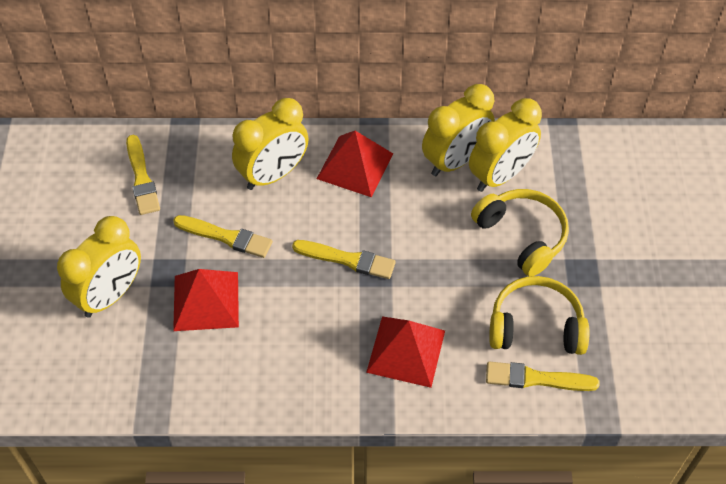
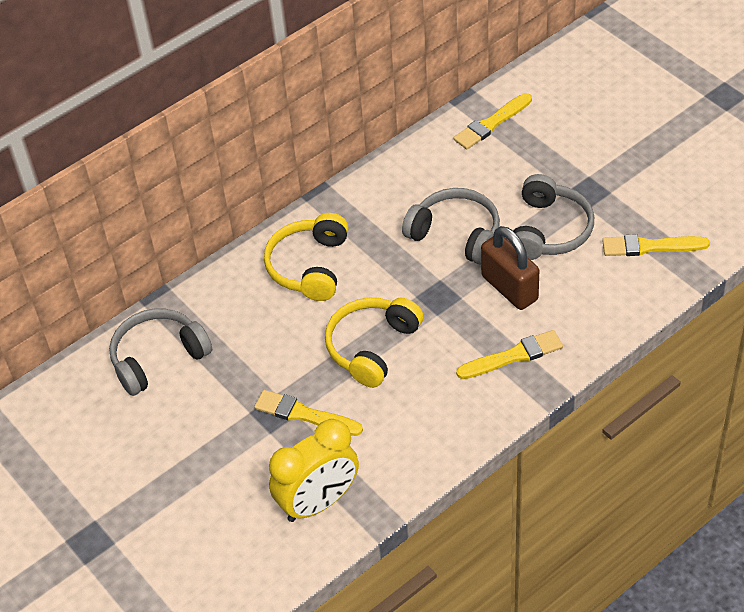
brown padlock: 0 -> 1
grey headphones: 0 -> 3
red pyramid: 3 -> 0
yellow clock: 4 -> 1

